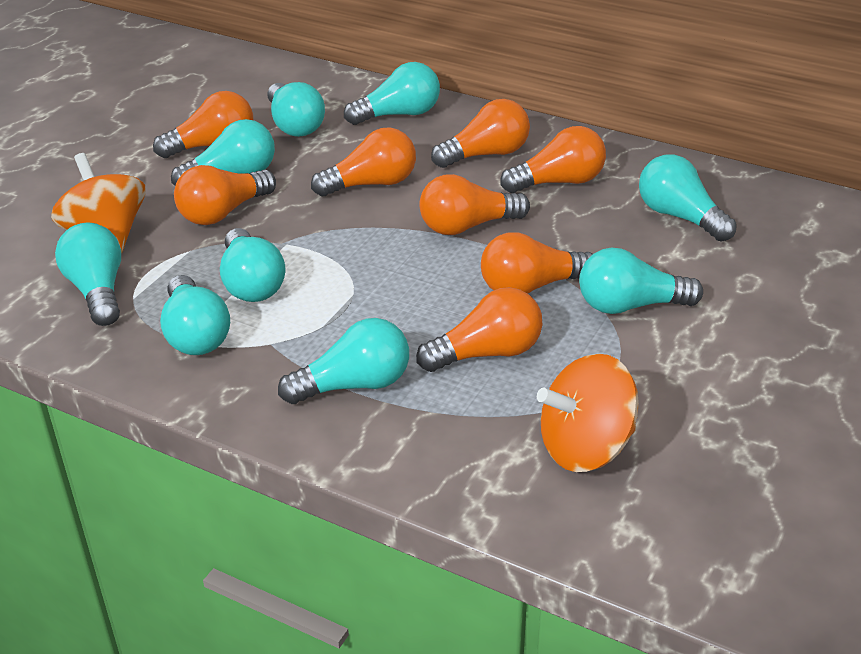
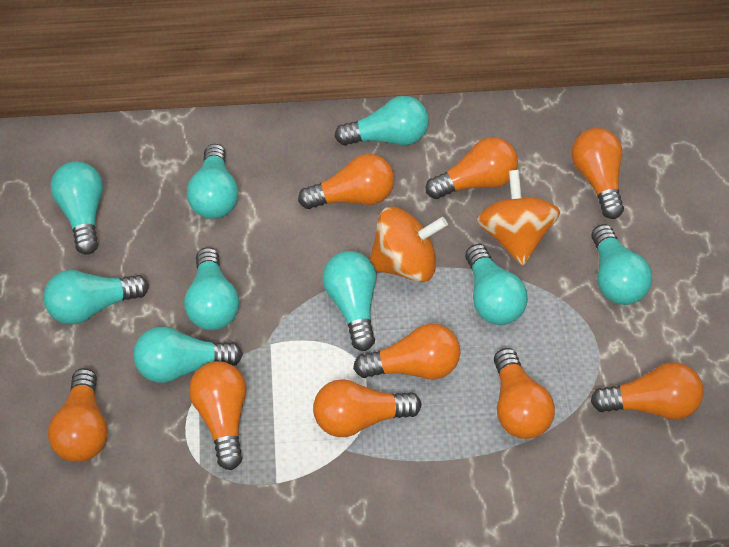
orange light bulb: 8 -> 9

